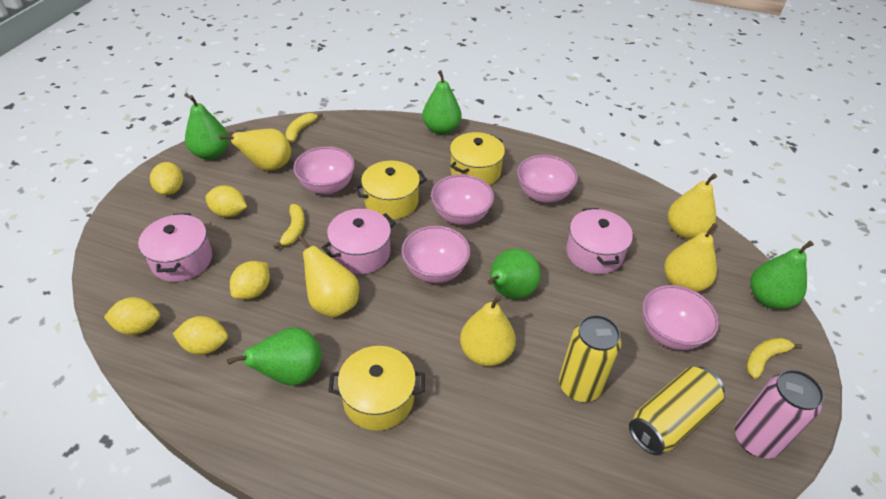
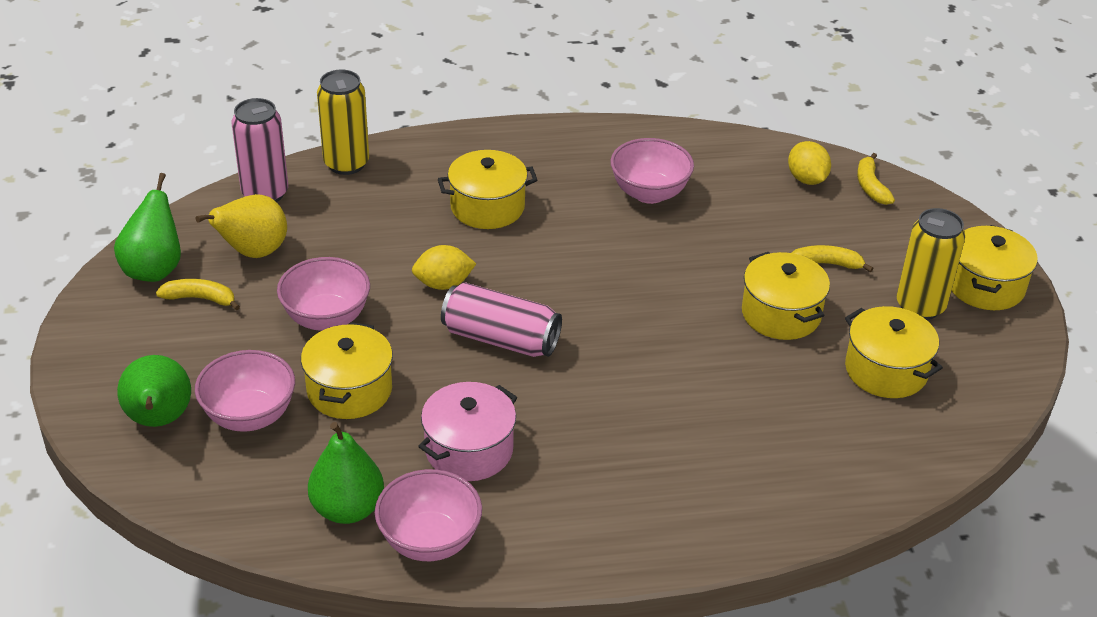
green pear: 5 -> 3
pink bowl: 5 -> 4
pink can: 1 -> 2
pink pot: 3 -> 1
yellow lemon: 5 -> 2
yellow pear: 5 -> 1
yellow pot: 3 -> 5

